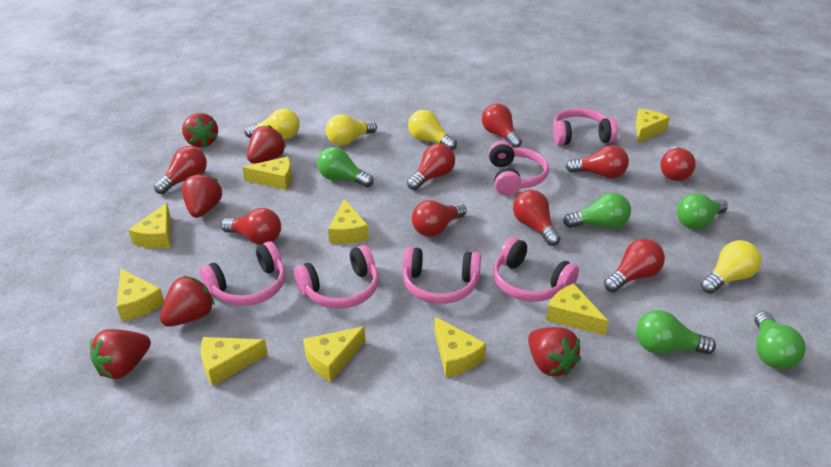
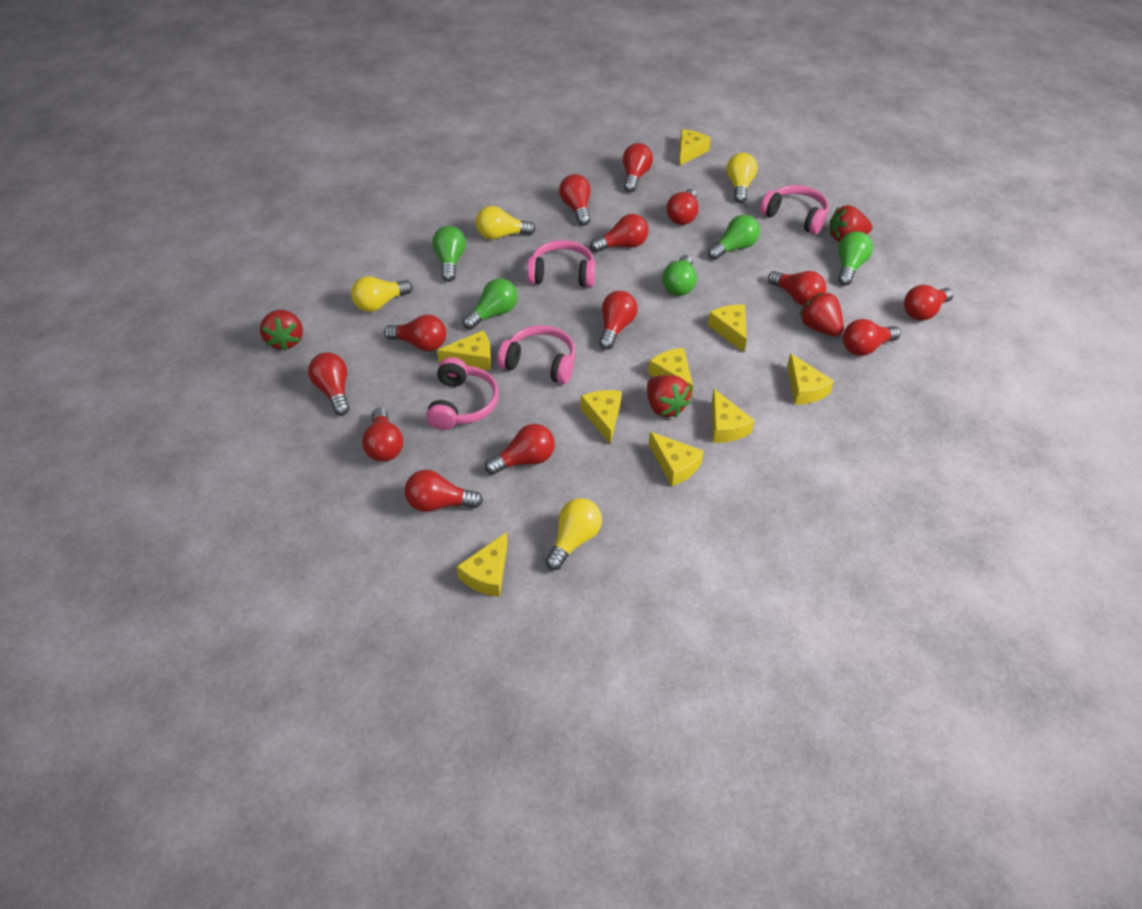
pink headphones: 6 -> 4
red light bulb: 9 -> 13
red strawberry: 6 -> 4

